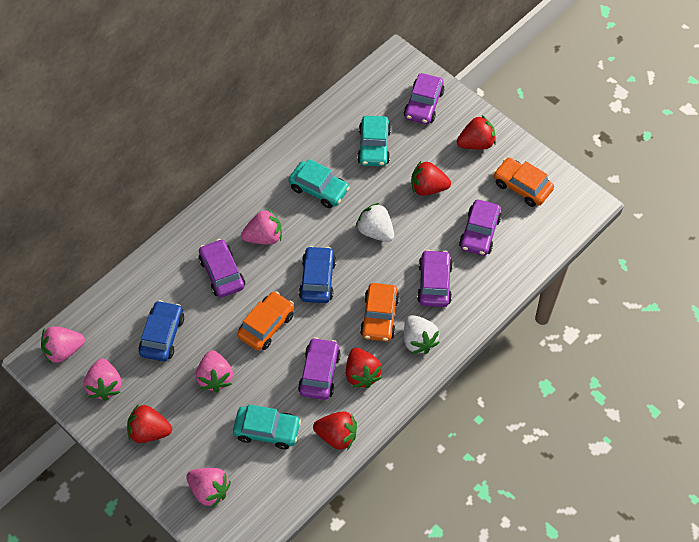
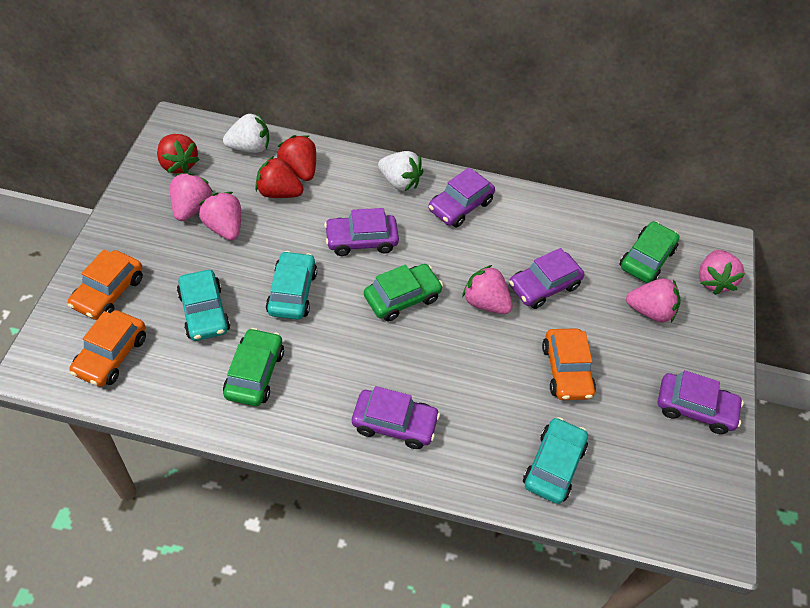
blue car: 2 -> 0
green car: 0 -> 3
red strawberry: 5 -> 3

